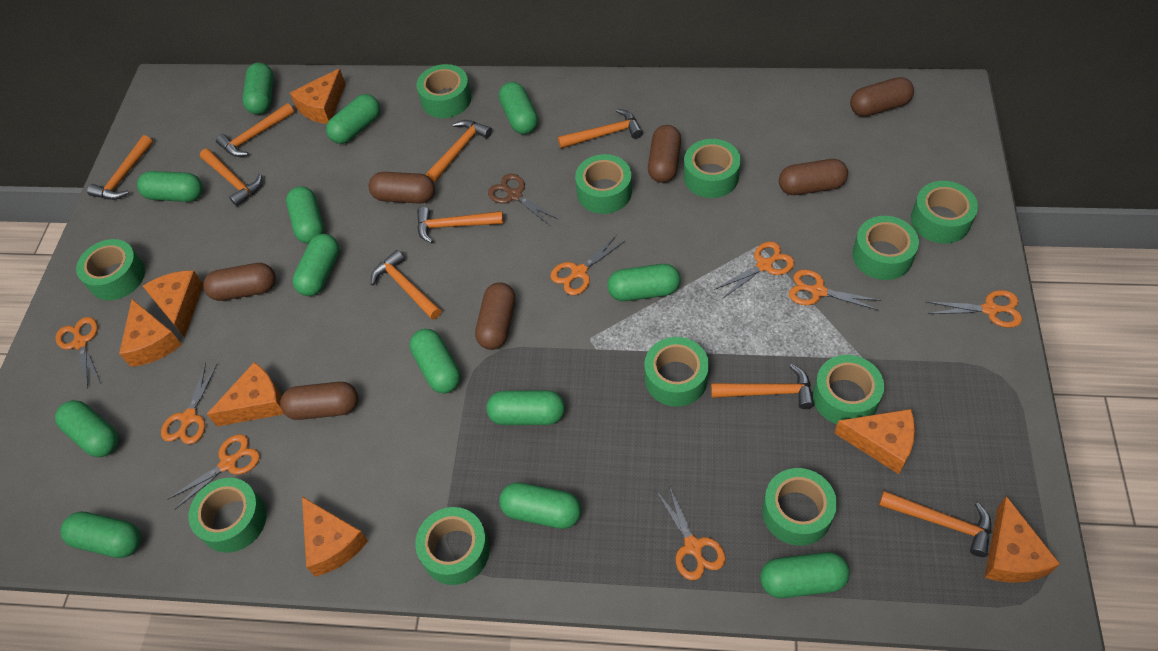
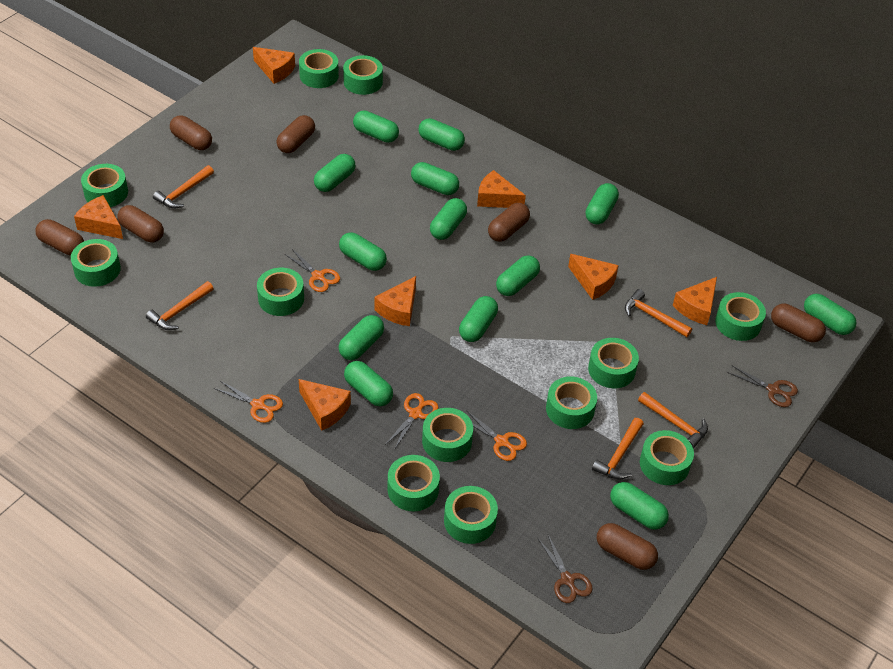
brown scissors: 1 -> 2
green tape: 11 -> 12
orange hammer: 9 -> 5
orange scissors: 8 -> 4

